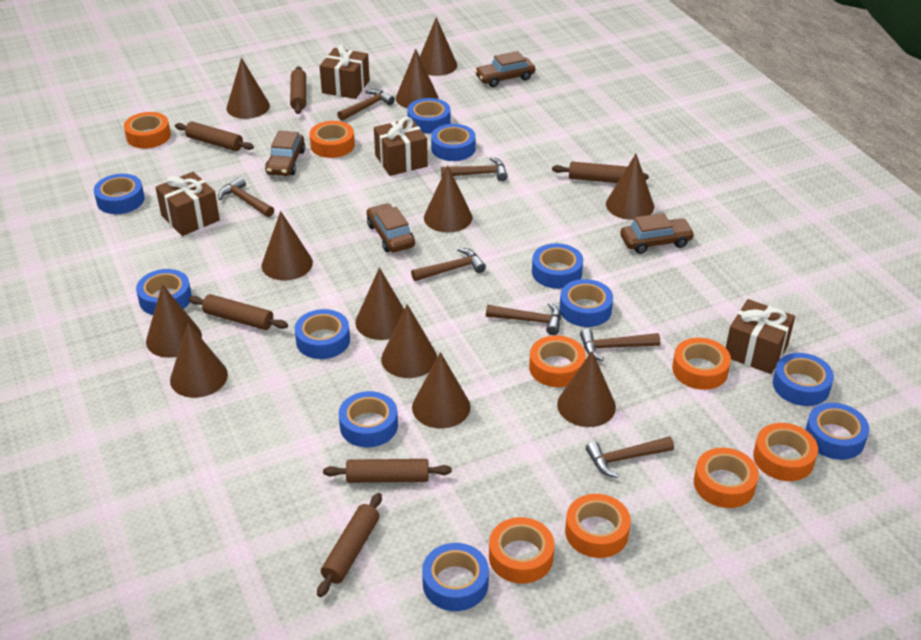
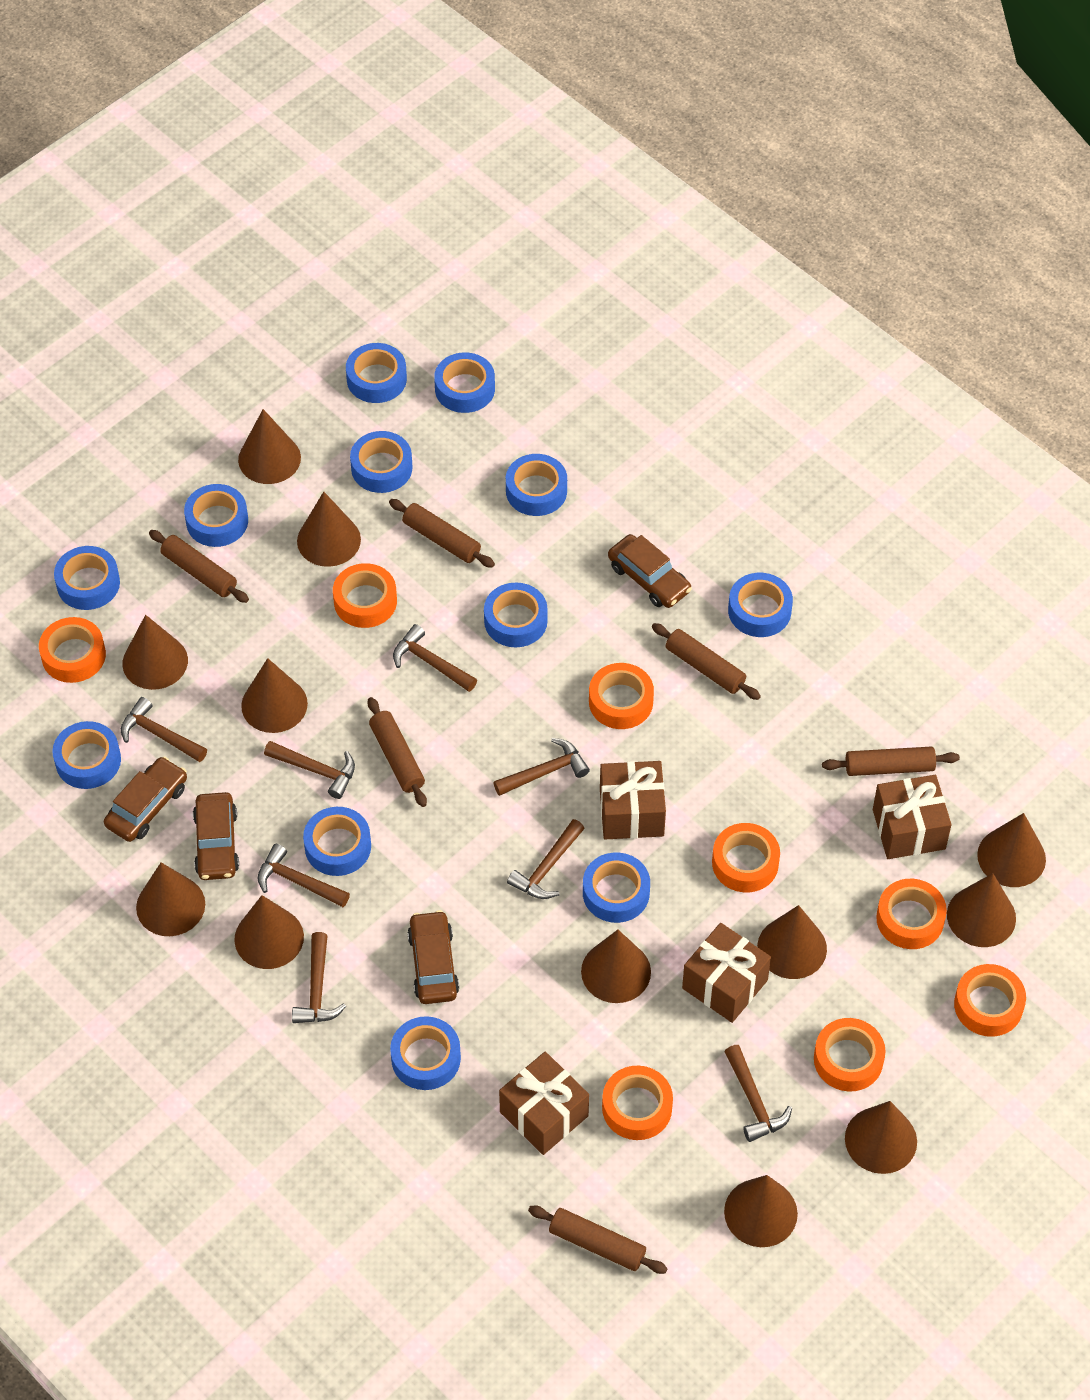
blue tape: 11 -> 12
brown hammer: 7 -> 8

